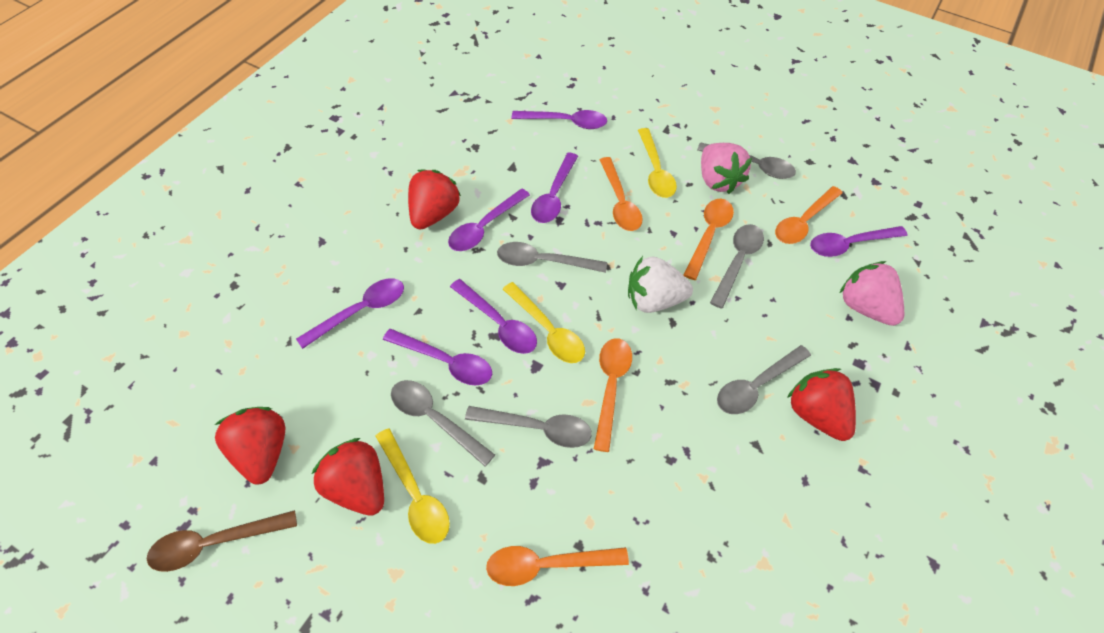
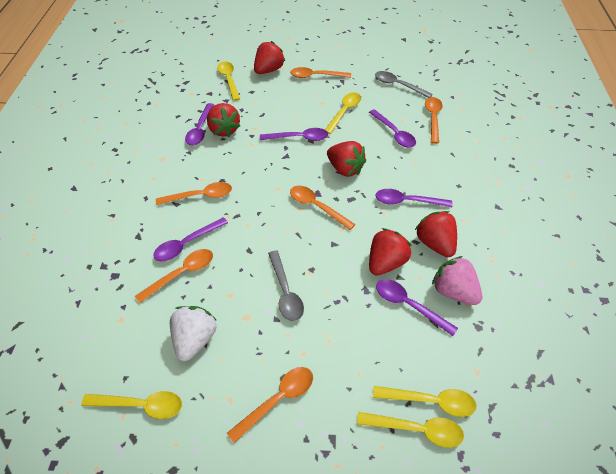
brown spoon: 1 -> 0
grey spoon: 6 -> 2
orange spoon: 5 -> 6
pink strawberry: 2 -> 1
purple spoon: 7 -> 6
red strawberry: 4 -> 5
yellow spoon: 3 -> 5

